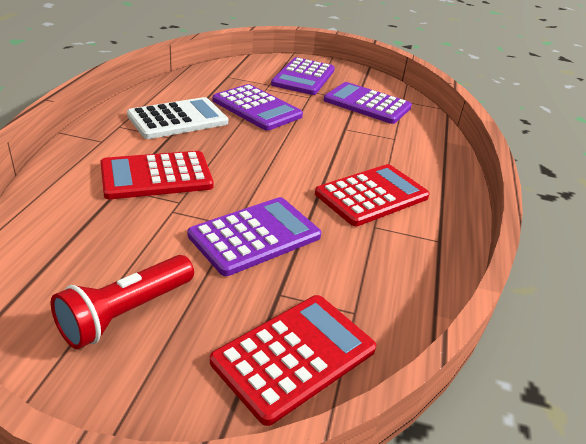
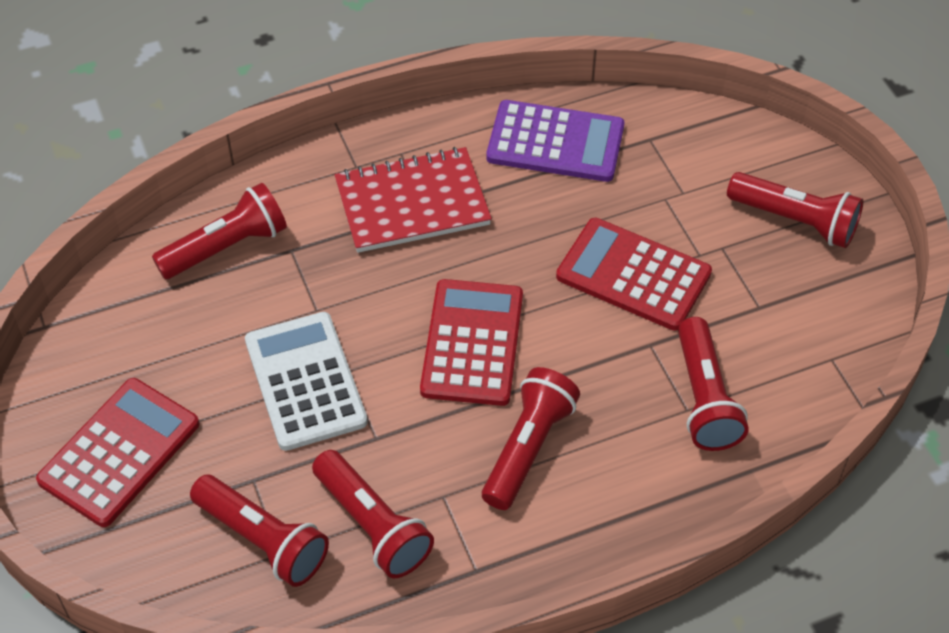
purple calculator: 4 -> 1
red flashlight: 1 -> 6
red notebook: 0 -> 1

